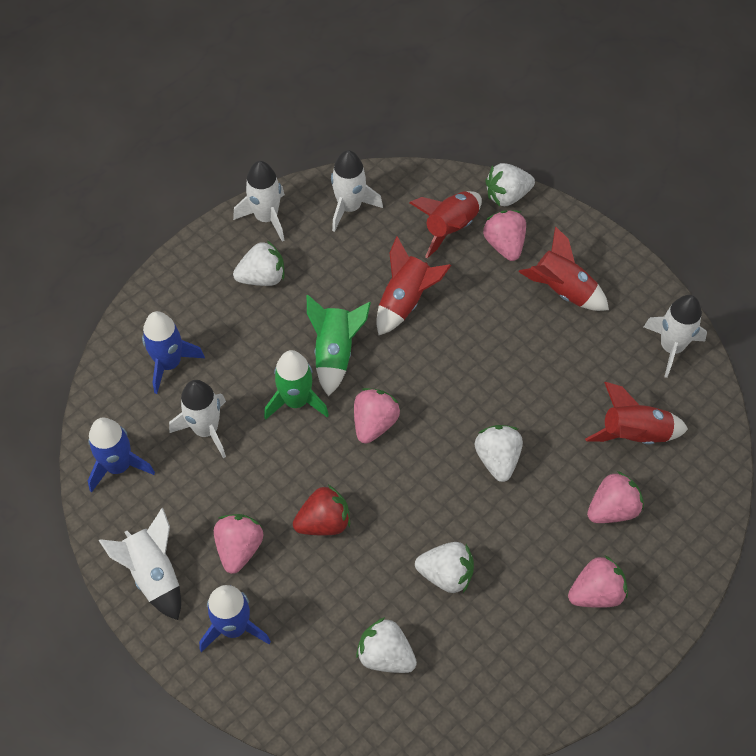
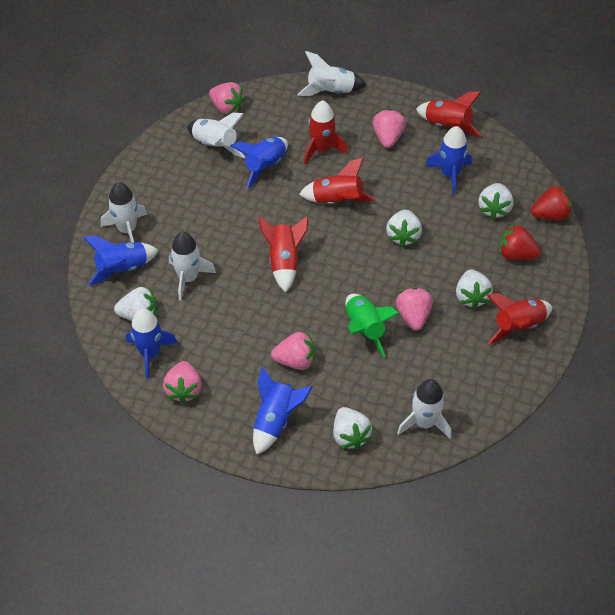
blue rocket: 3 -> 5
green rocket: 2 -> 1
red rocket: 4 -> 5
red strawberry: 1 -> 2

